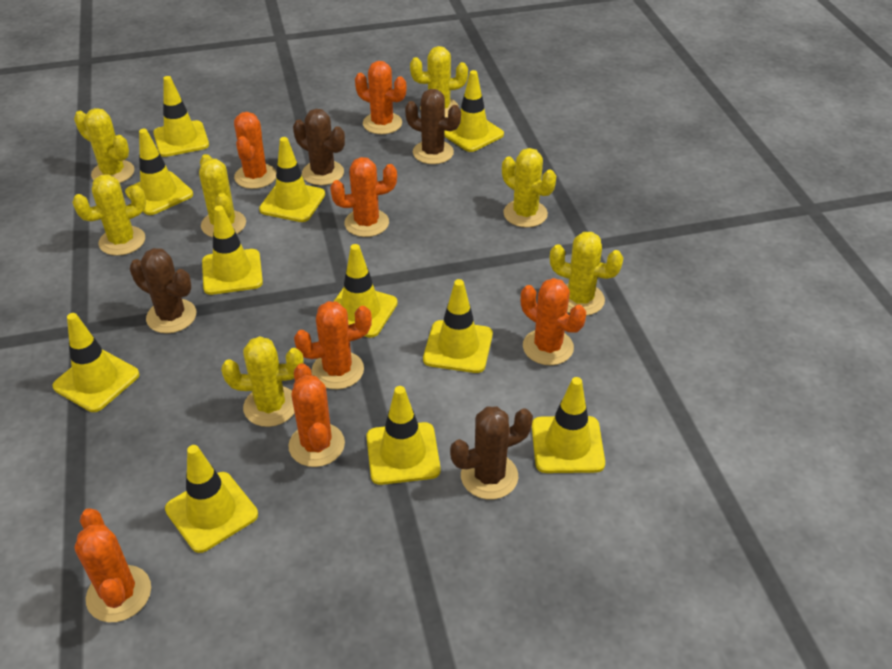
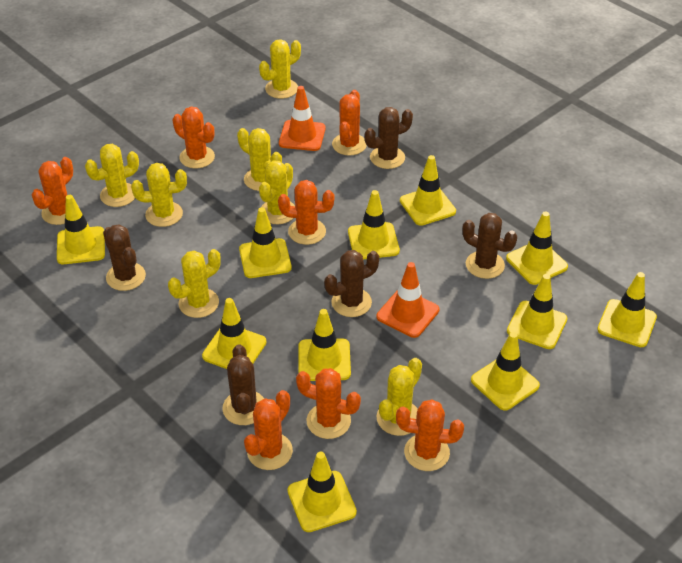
brown cactus: 4 -> 5
orange traffic cone: 0 -> 2

